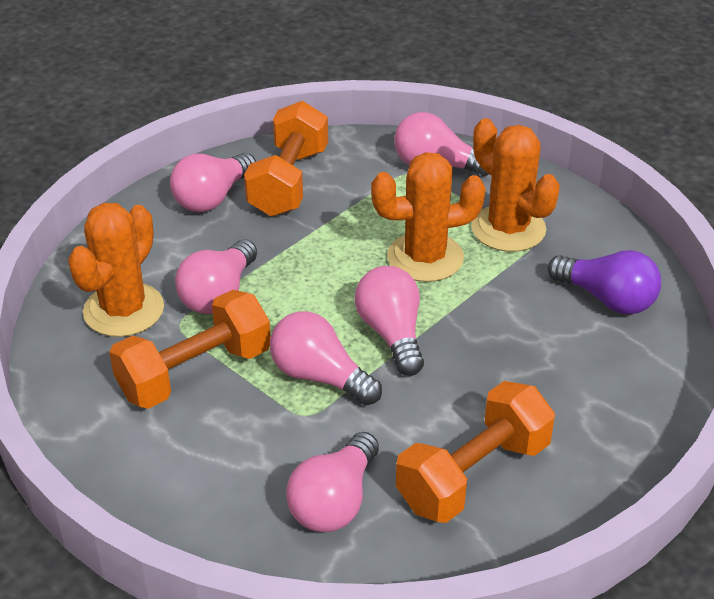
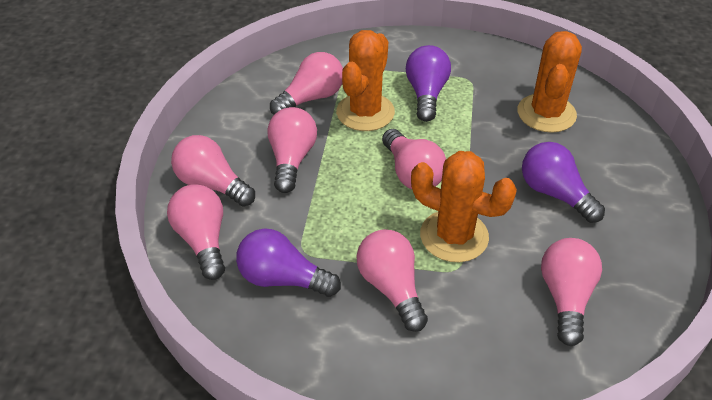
orange dumbbell: 3 -> 0
pink light bulb: 6 -> 7
purple light bulb: 1 -> 3

